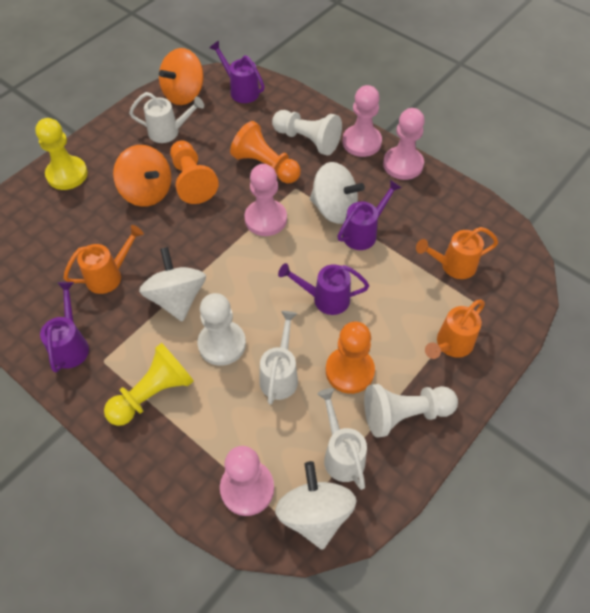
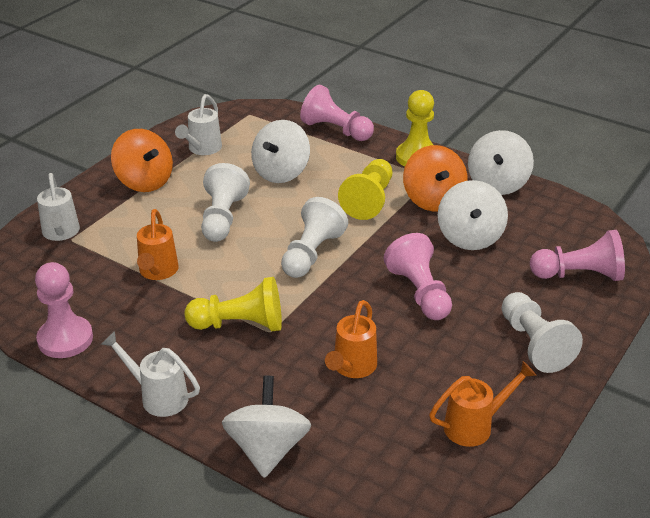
orange pawn: 3 -> 0
purple watering can: 4 -> 0
white spinning top: 3 -> 4
yellow pawn: 2 -> 3

